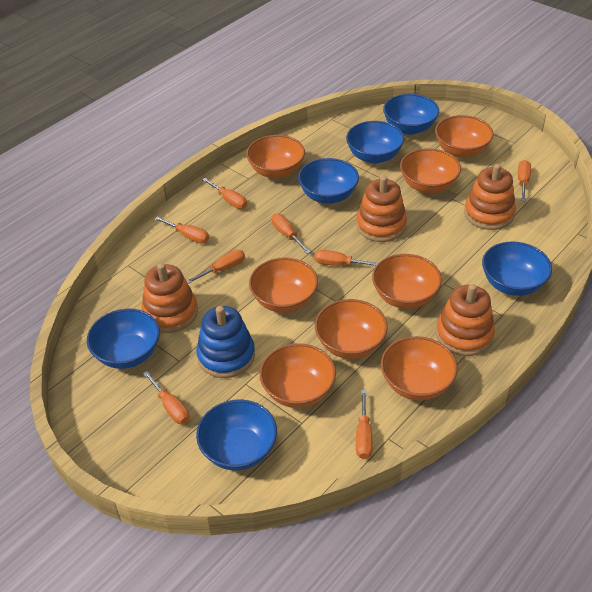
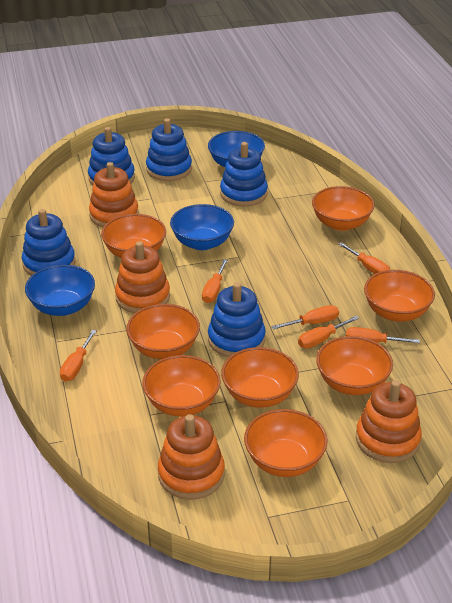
blue bowl: 6 -> 3
blue stacking toy: 1 -> 5
orange screwdriver: 8 -> 6

